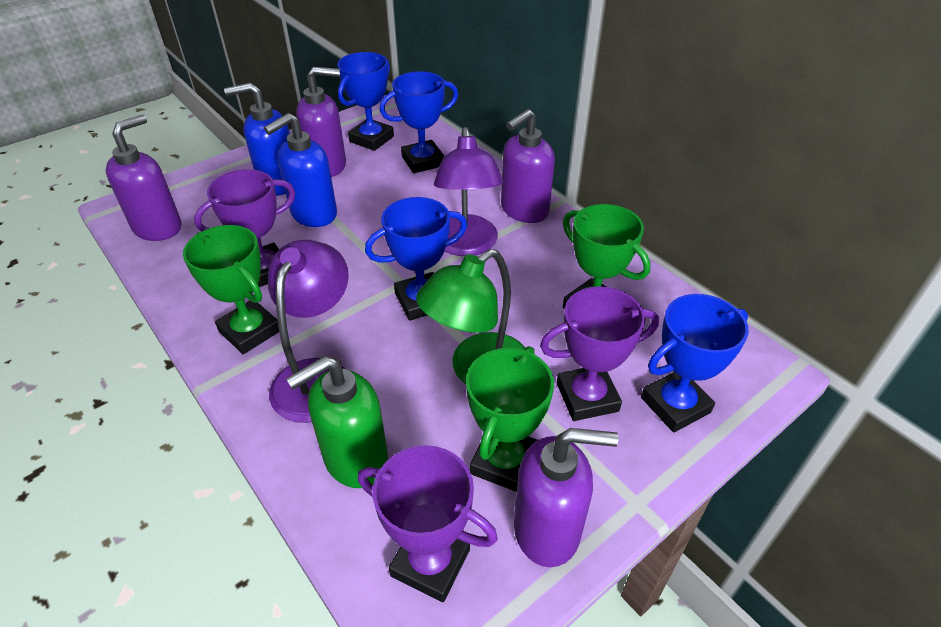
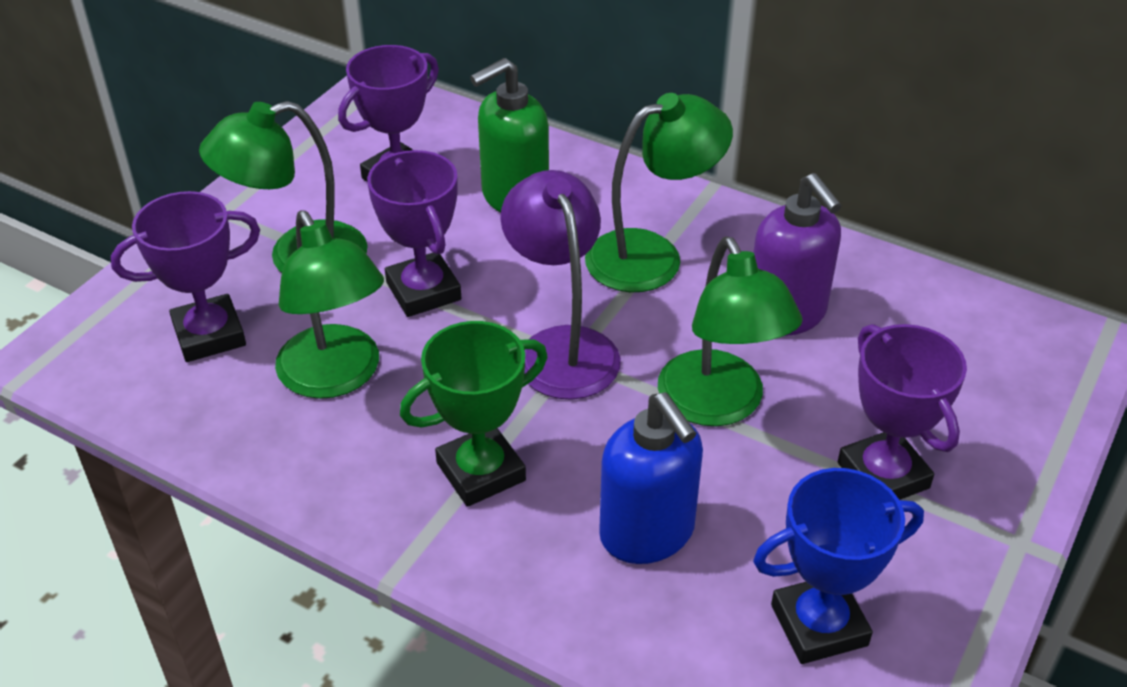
blue soap dispenser: 2 -> 1
blue trophy: 4 -> 1
green lamp: 1 -> 4
green trophy: 3 -> 1
purple lamp: 2 -> 1
purple soap dispenser: 4 -> 1
purple trophy: 3 -> 4

